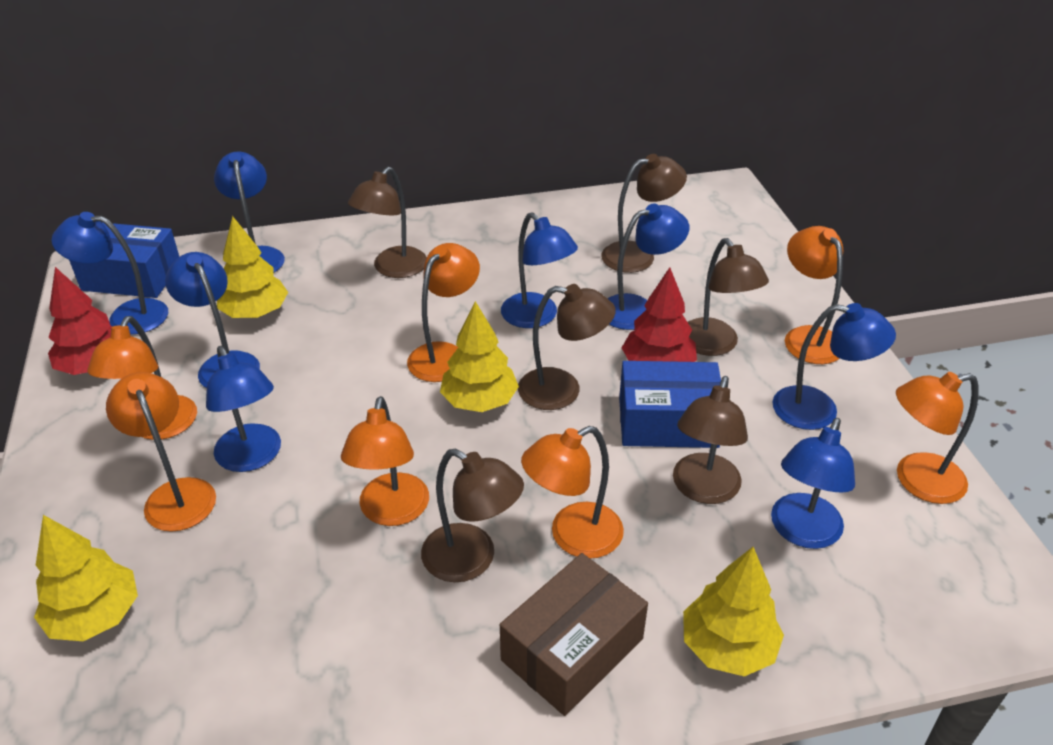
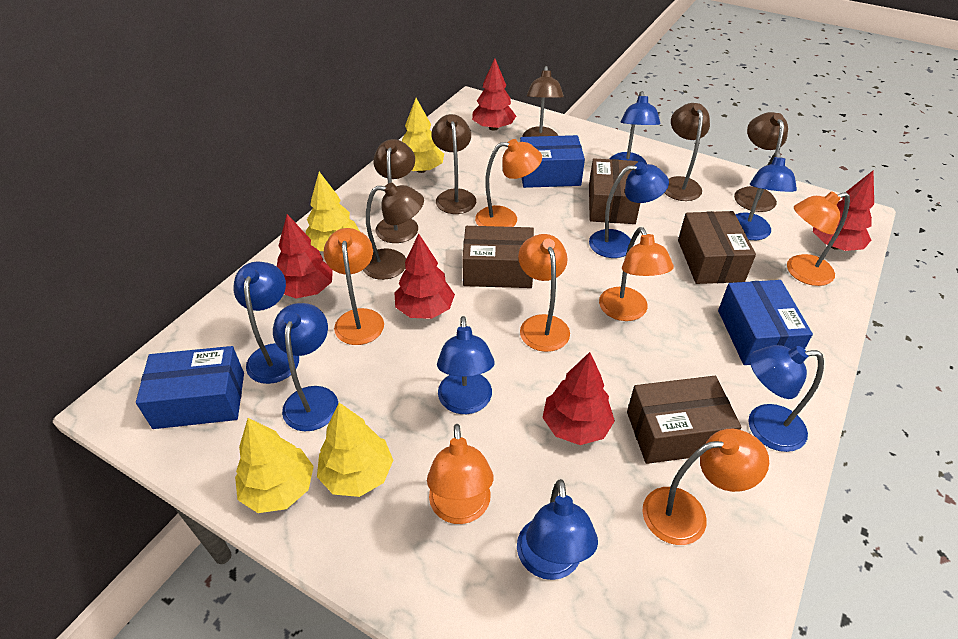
blue box: 2 -> 3
brown box: 1 -> 4
red tree: 2 -> 5

